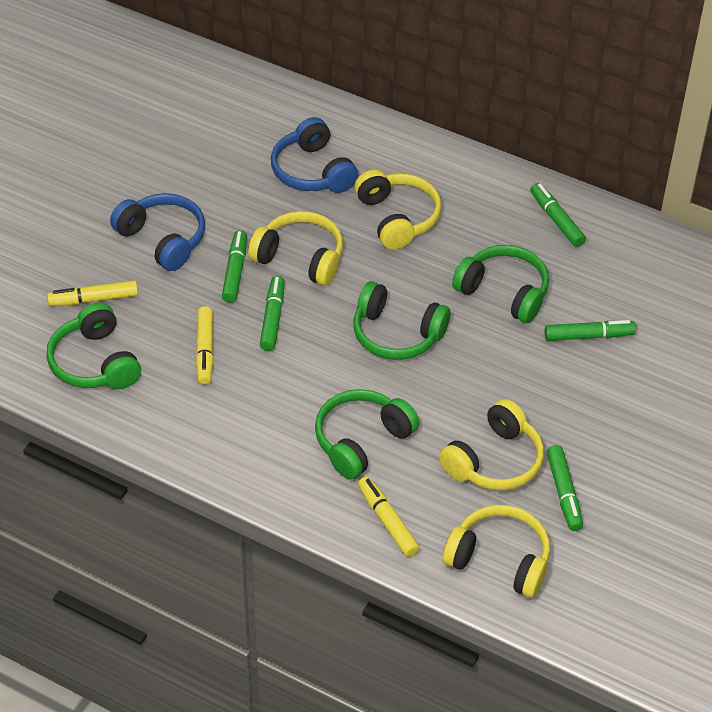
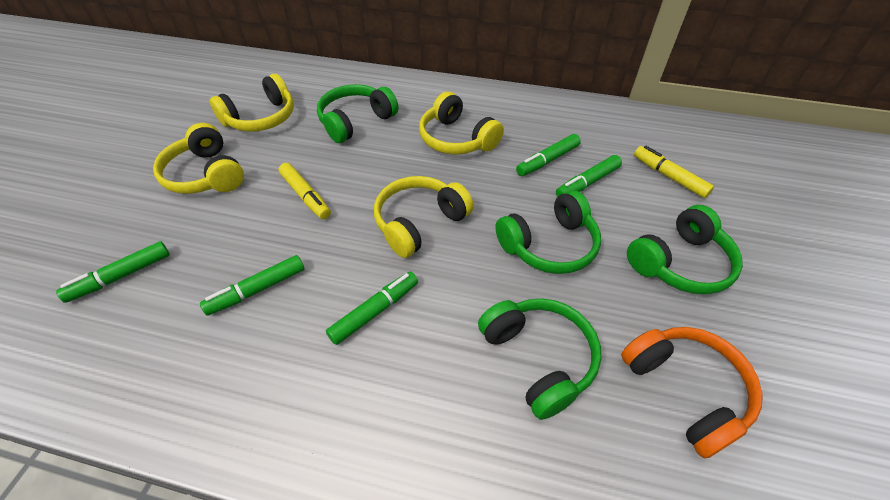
blue headphones: 2 -> 0
orange headphones: 0 -> 1
yellow marker: 3 -> 2

